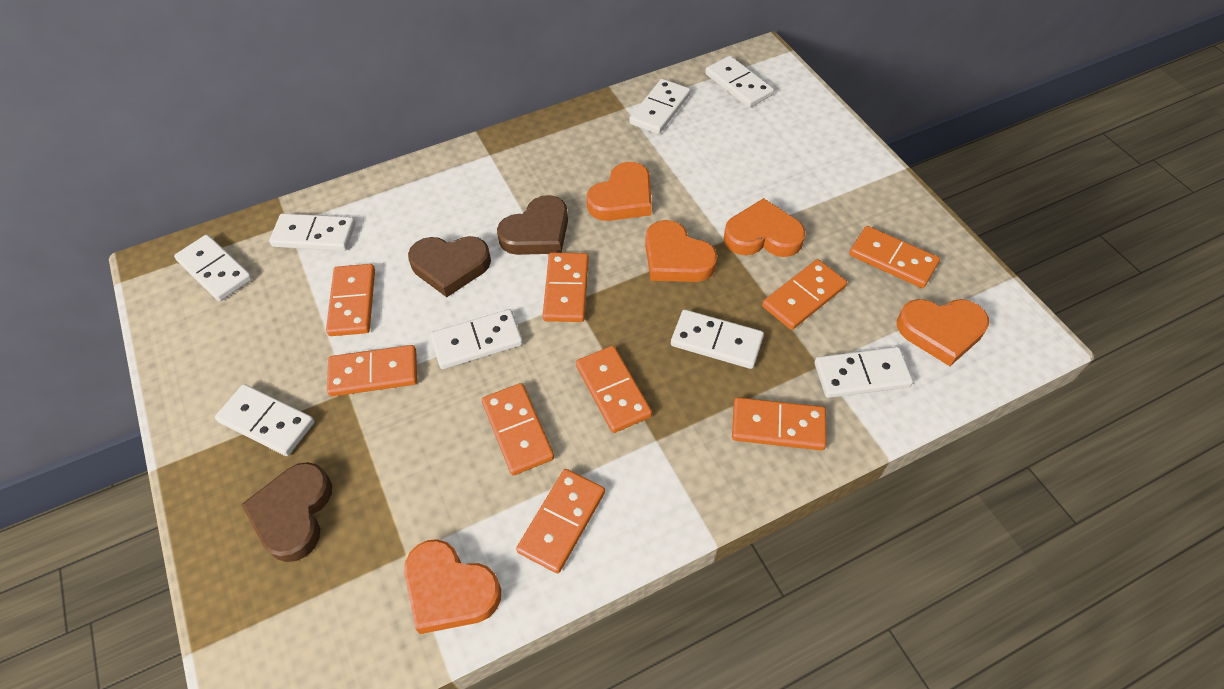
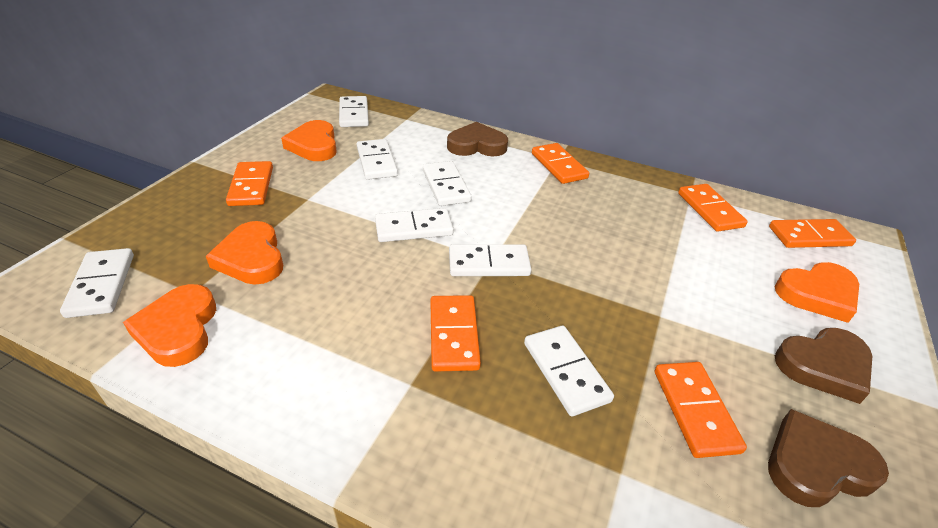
orange domino: 9 -> 6
orange heart: 5 -> 4
white domino: 8 -> 7

